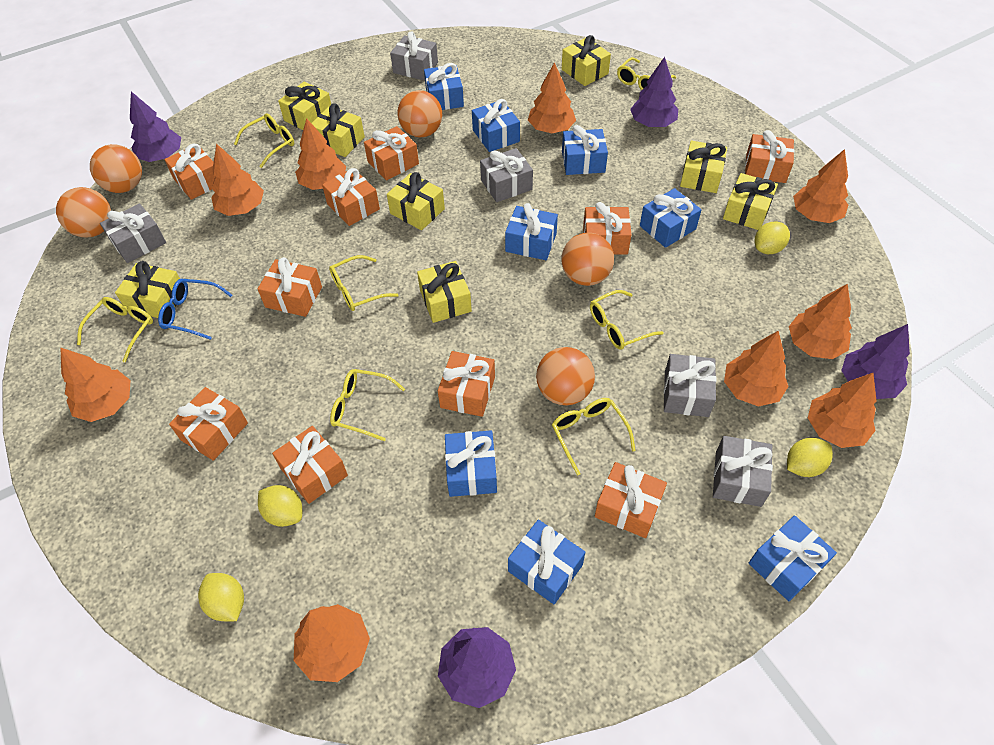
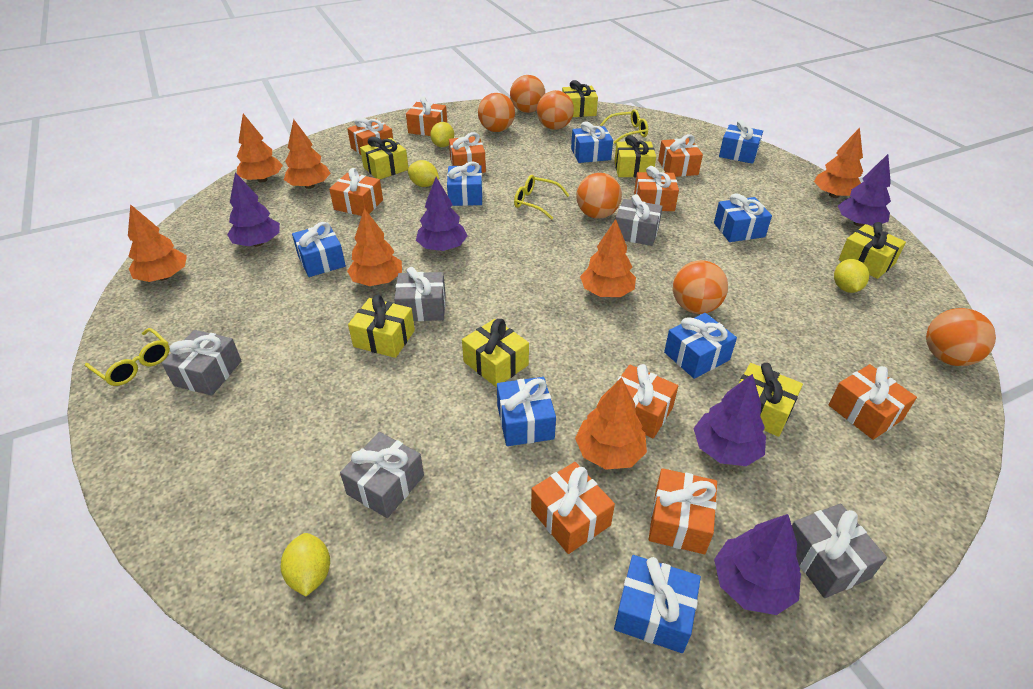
blue glasses: 1 -> 0
orange ball: 5 -> 6
orange tree: 9 -> 7
purple tree: 4 -> 5
yellow gift: 8 -> 7
yellow glasses: 7 -> 3

